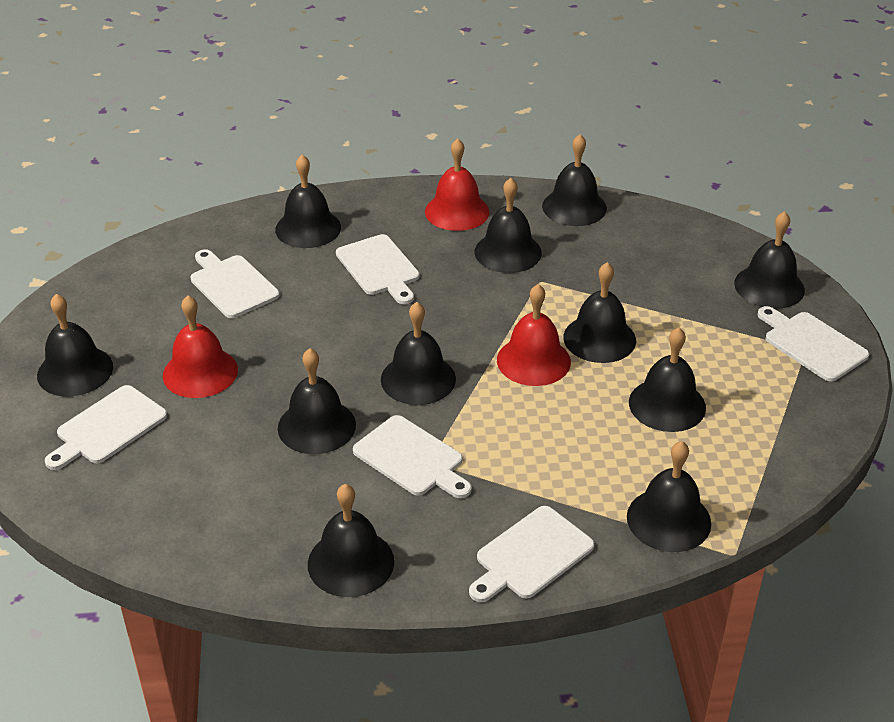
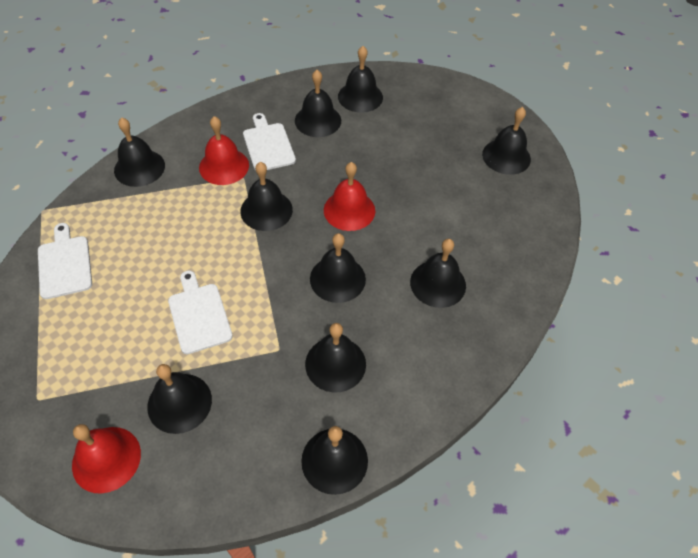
black bell: 11 -> 10
white cutting board: 6 -> 3

